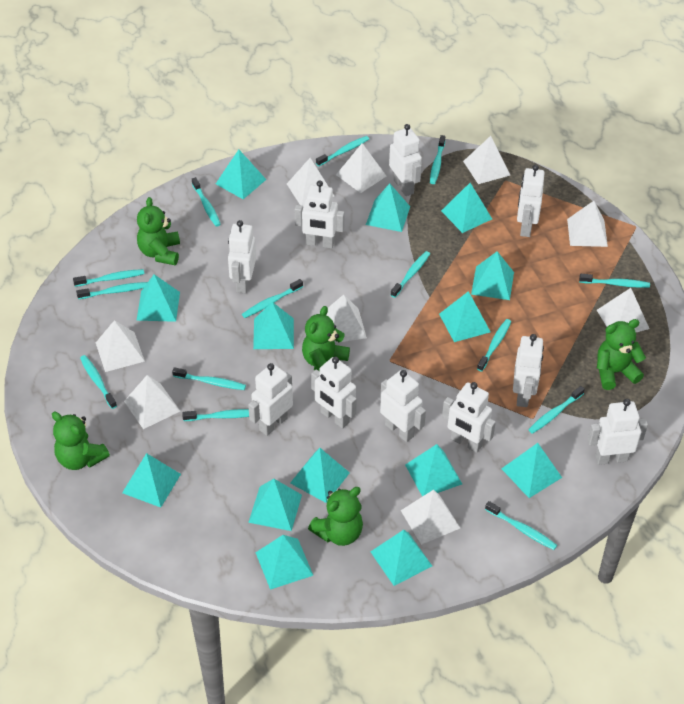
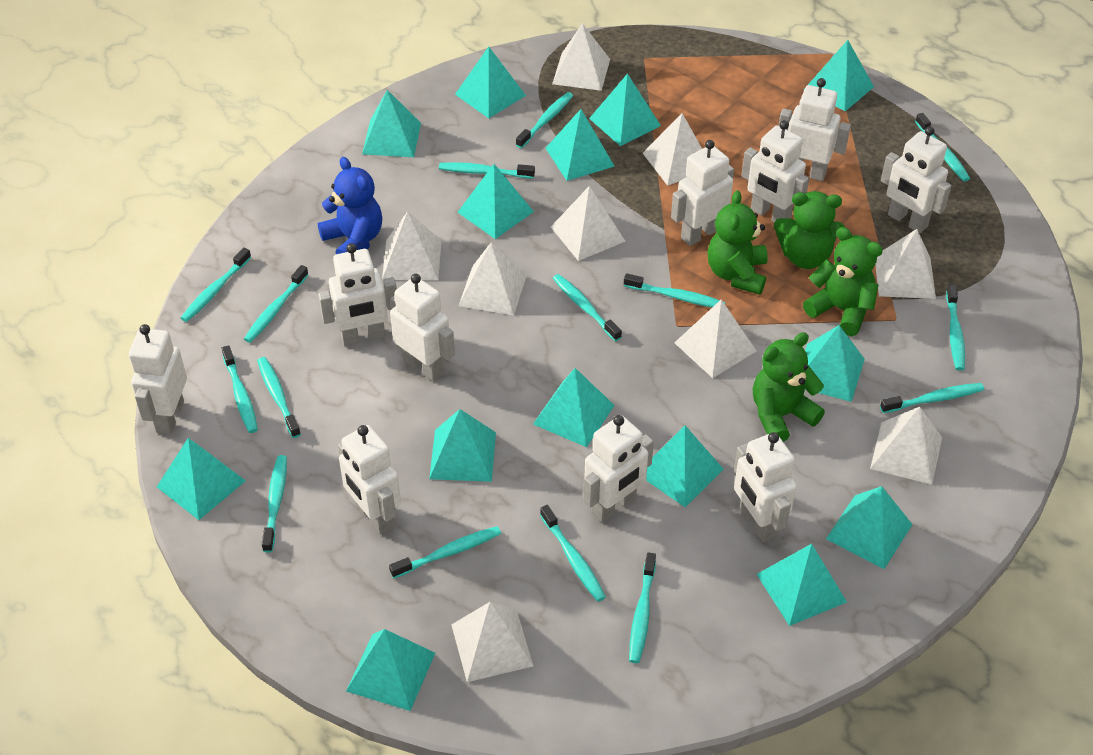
blue teddy bear: 0 -> 1
green teddy bear: 5 -> 4
turquoise toothbrush: 14 -> 15

